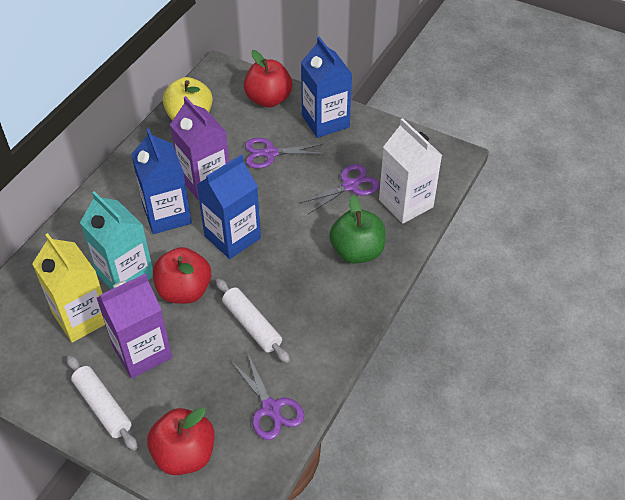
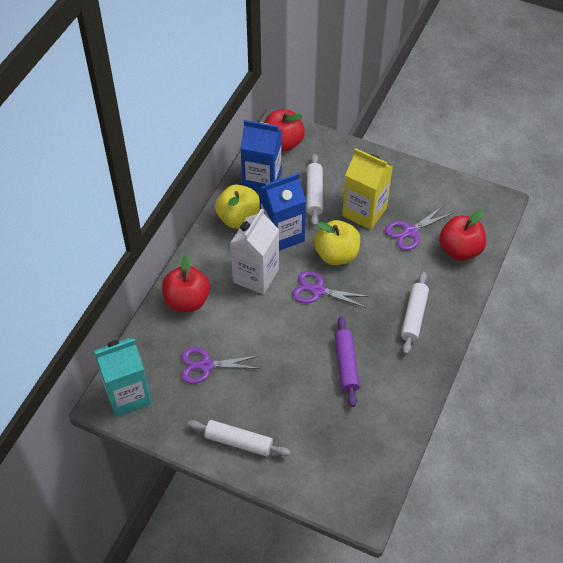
blue carton: 3 -> 2
green apple: 1 -> 0
purple carton: 2 -> 0
purple rolling pin: 0 -> 1
white rolling pin: 2 -> 3
yellow apple: 1 -> 2

